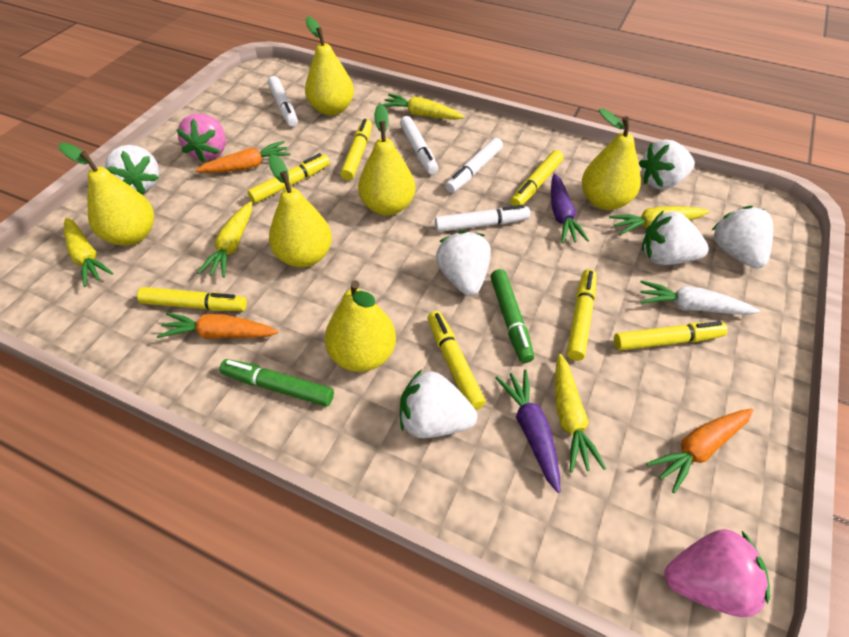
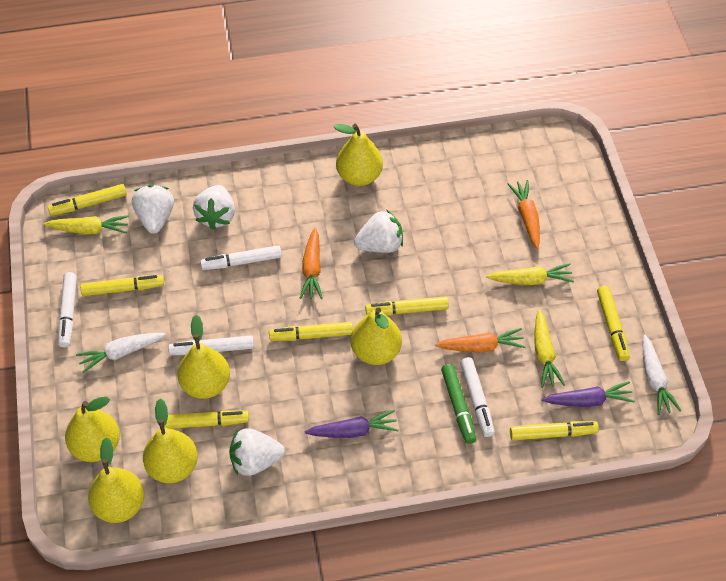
green marker: 2 -> 1
pink strawberry: 2 -> 0
white carrot: 1 -> 2
white strawberry: 6 -> 4
yellow carrot: 5 -> 3

